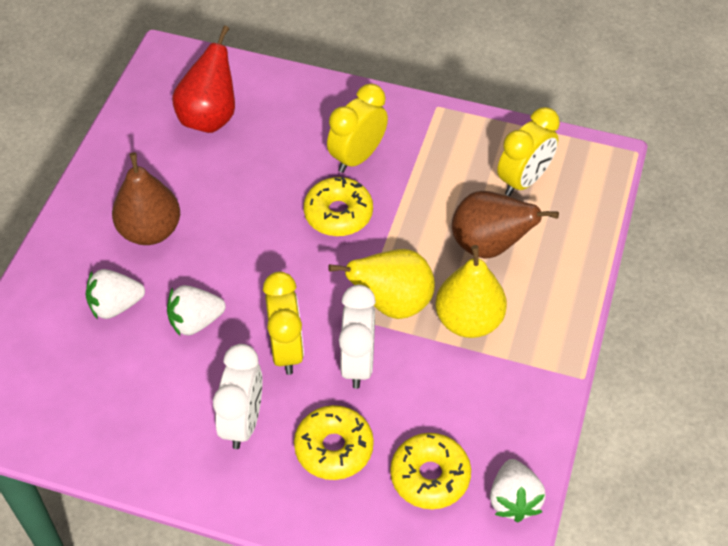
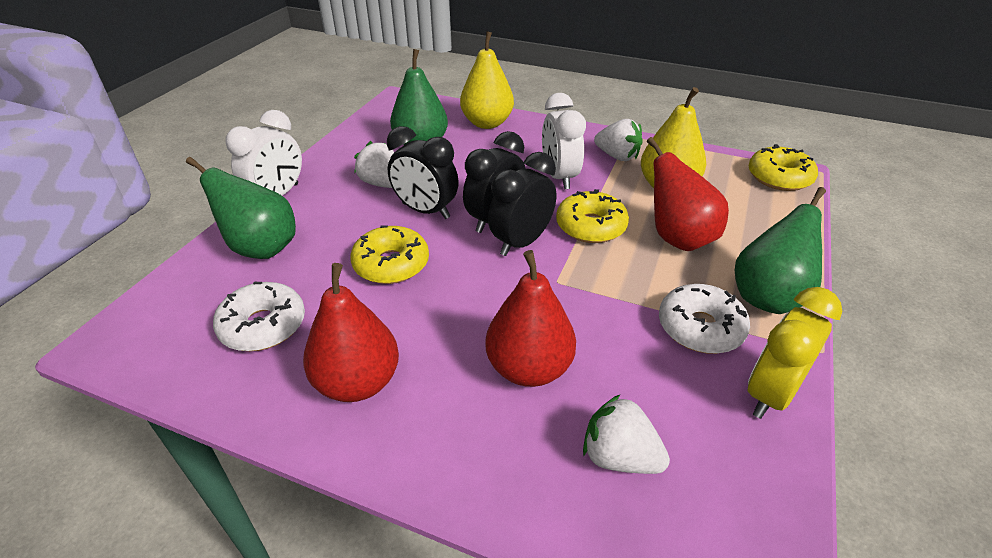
black clock: 0 -> 3
brown pear: 2 -> 0
green pear: 0 -> 3
red pear: 1 -> 3
white donut: 0 -> 2
yellow clock: 3 -> 1

